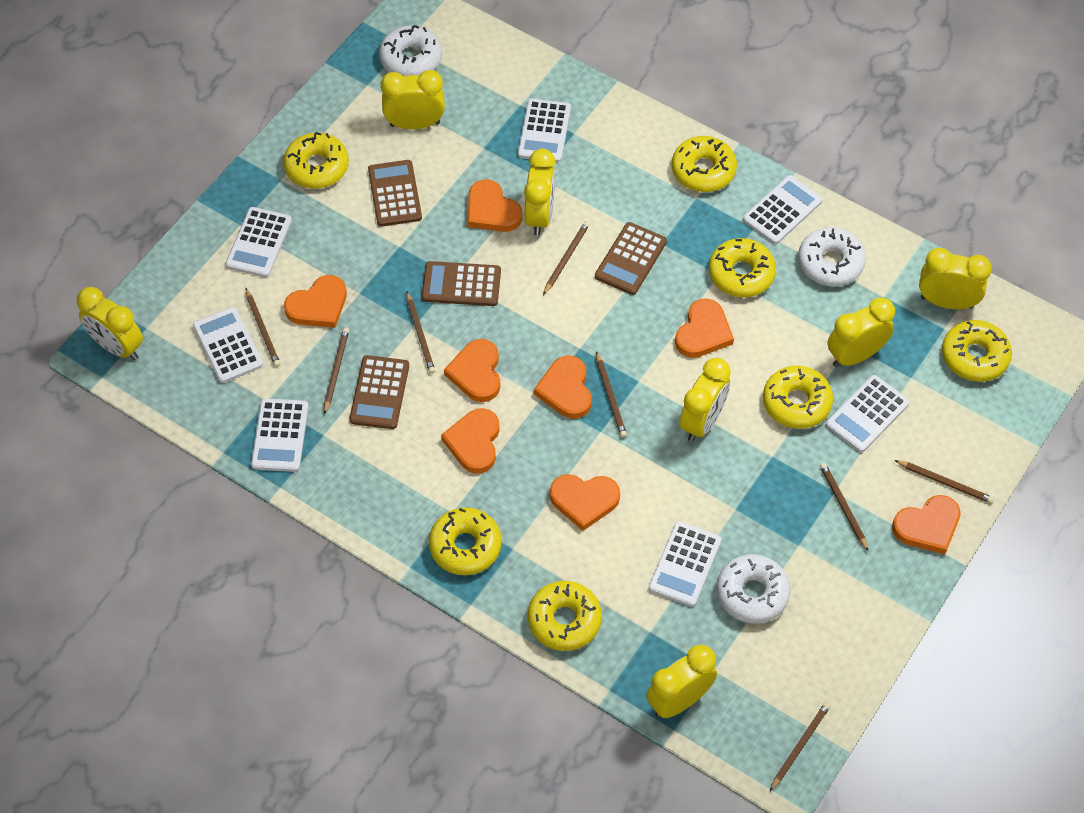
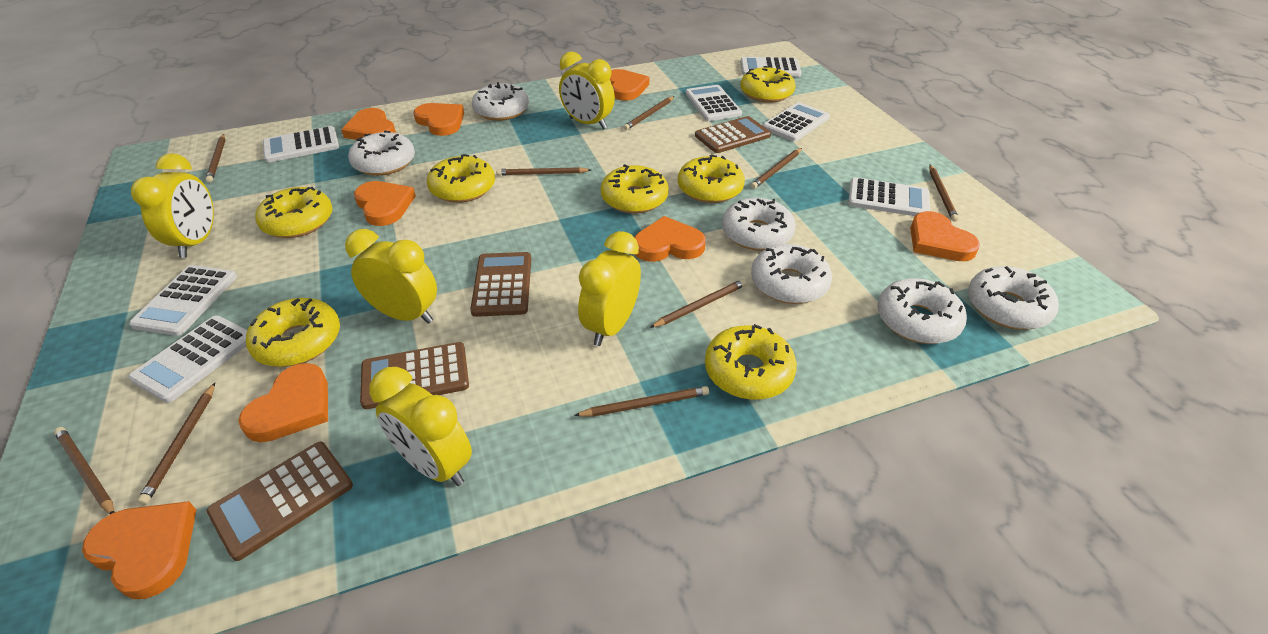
brown pencil: 8 -> 9
white donut: 3 -> 6
yellow clock: 7 -> 5

